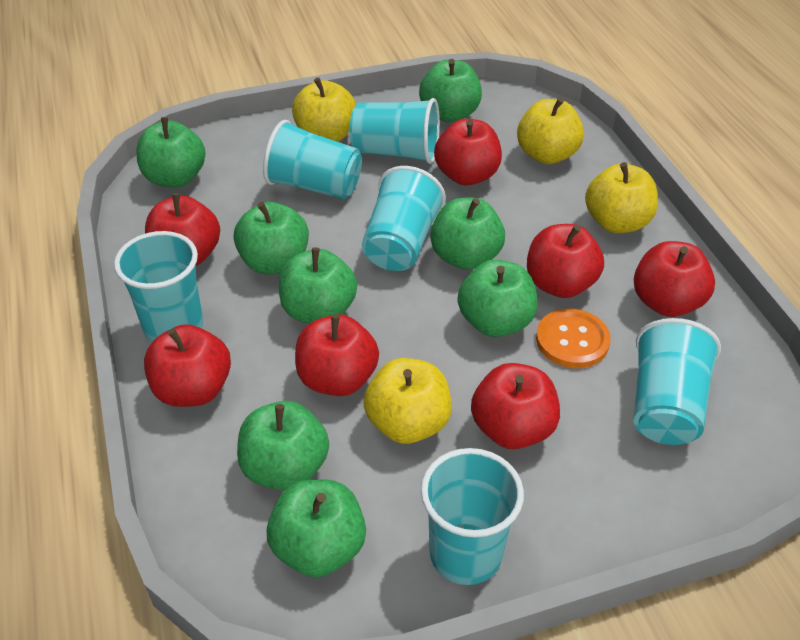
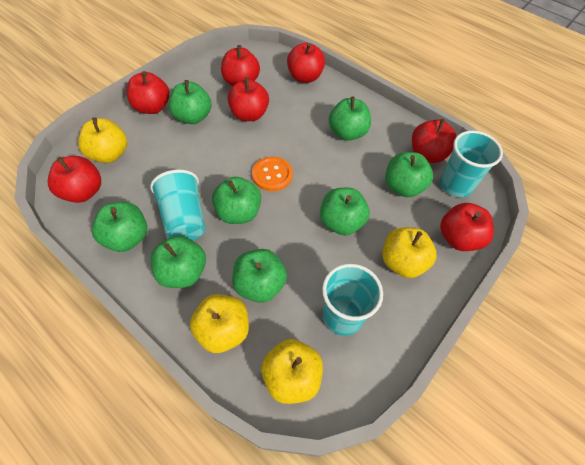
turquoise cup: 6 -> 3

